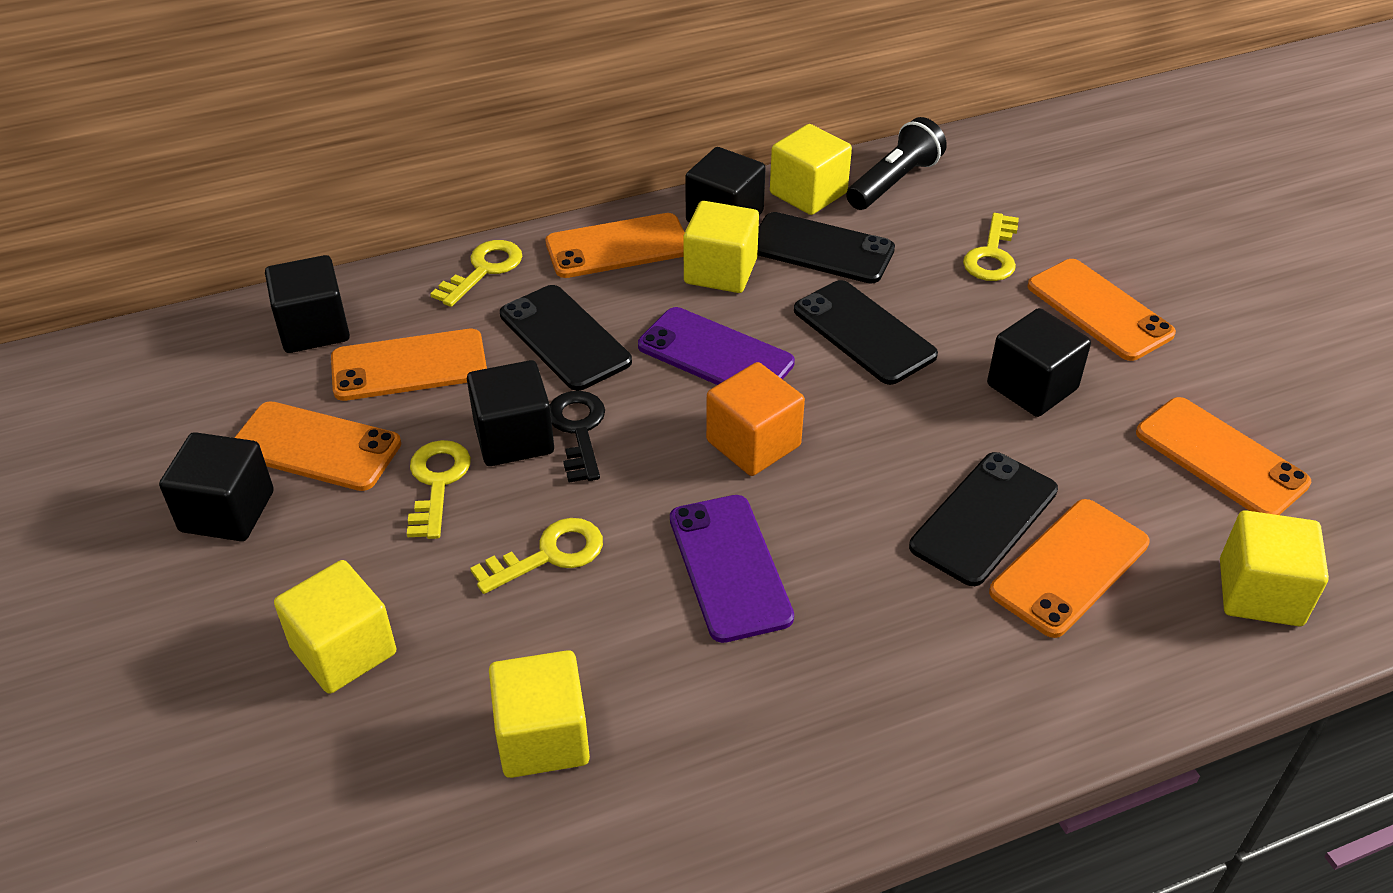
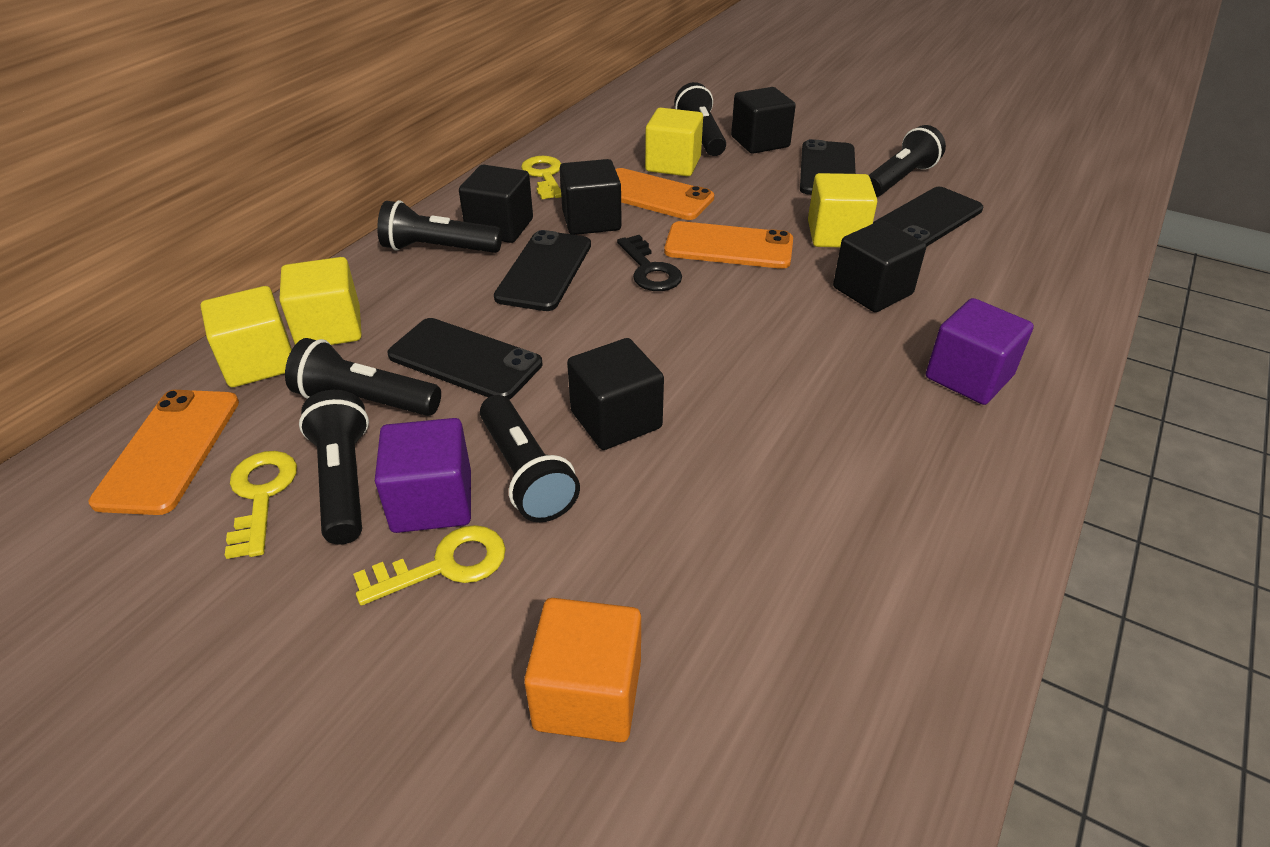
black flashlight: 1 -> 6
orange phone: 6 -> 3
purple cube: 0 -> 2
purple phone: 2 -> 0
yellow cube: 5 -> 4
yellow key: 4 -> 3

